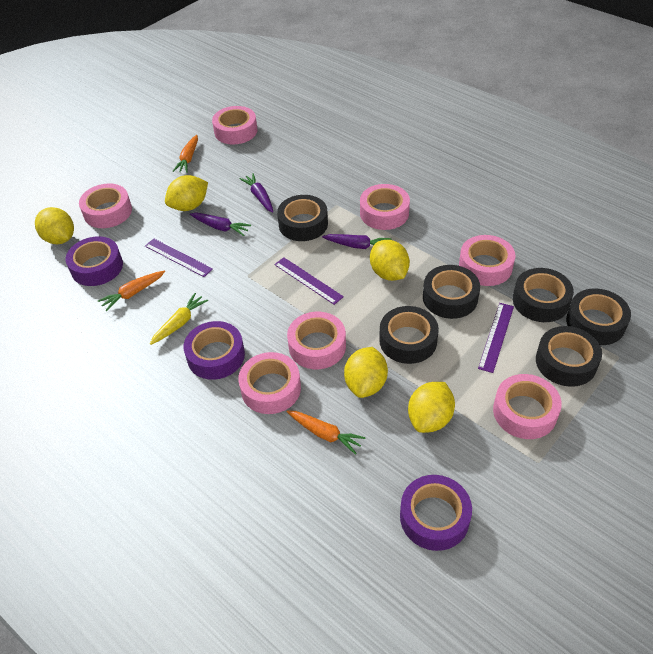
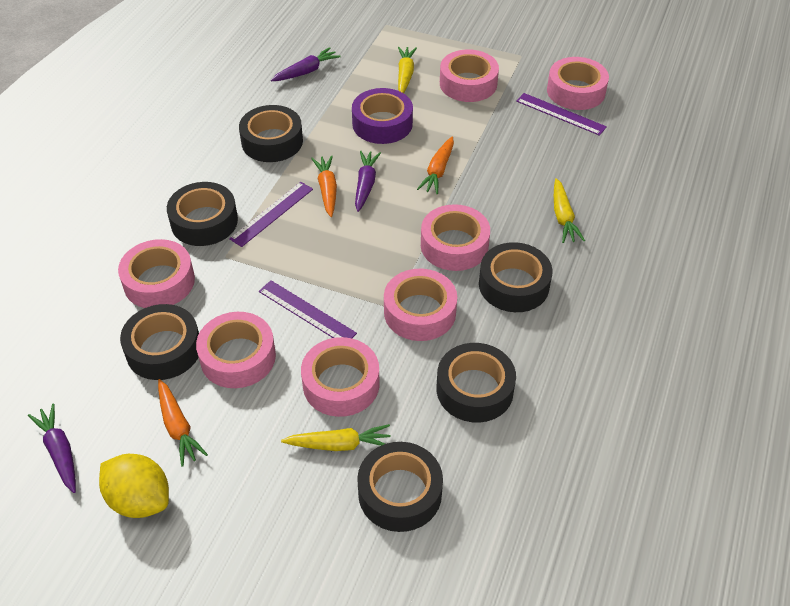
purple tape: 3 -> 1
yellow carrot: 1 -> 3
yellow lemon: 5 -> 1

